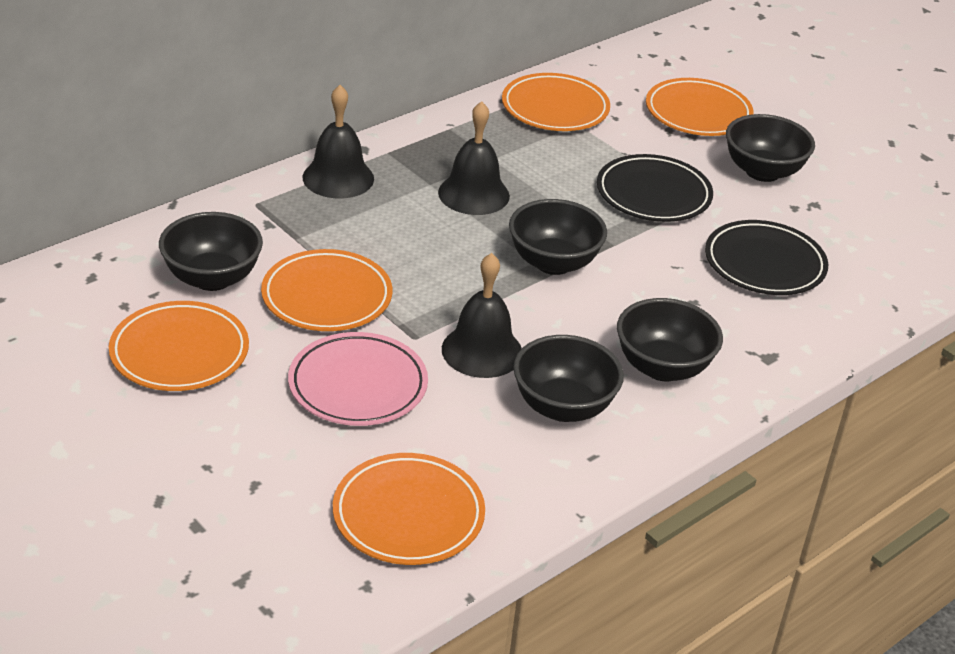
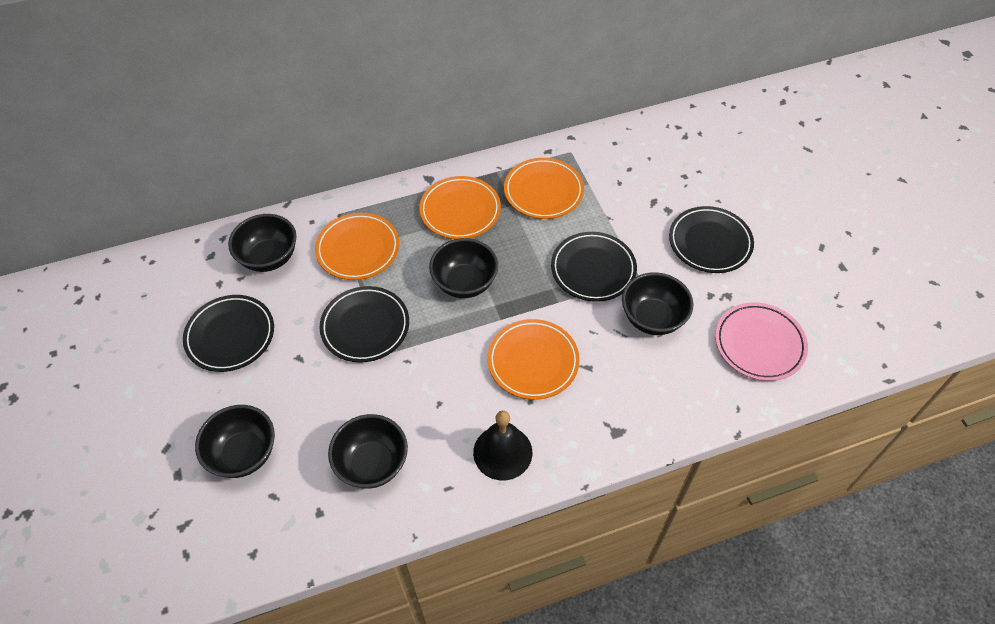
black bell: 3 -> 1
black plate: 2 -> 4
orange plate: 5 -> 4

